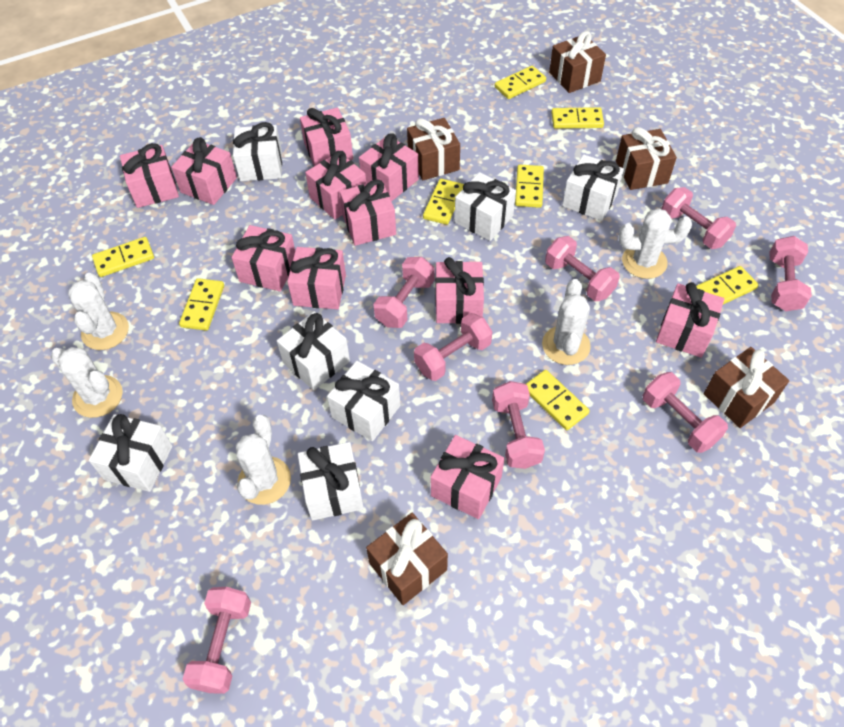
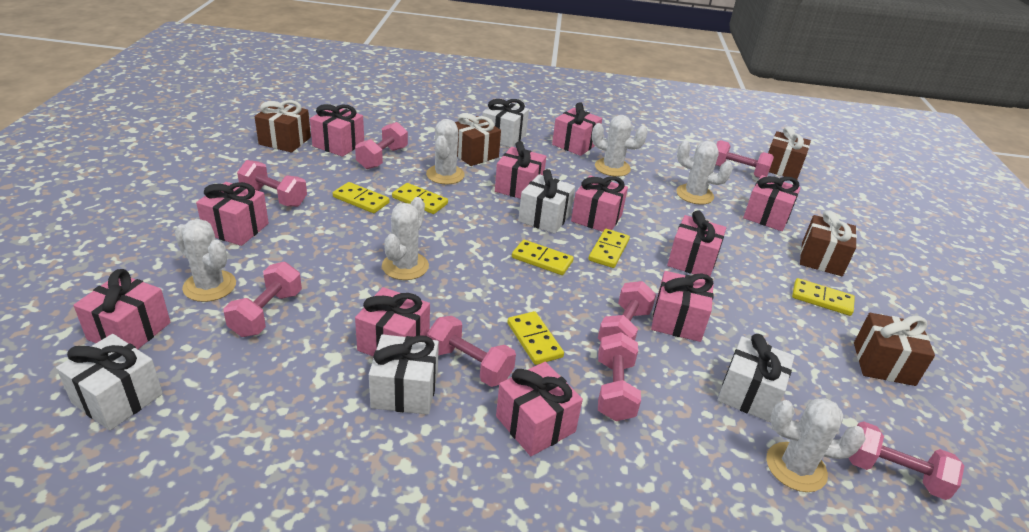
white cactus: 5 -> 6
white gift: 7 -> 5
yellow domino: 8 -> 6

